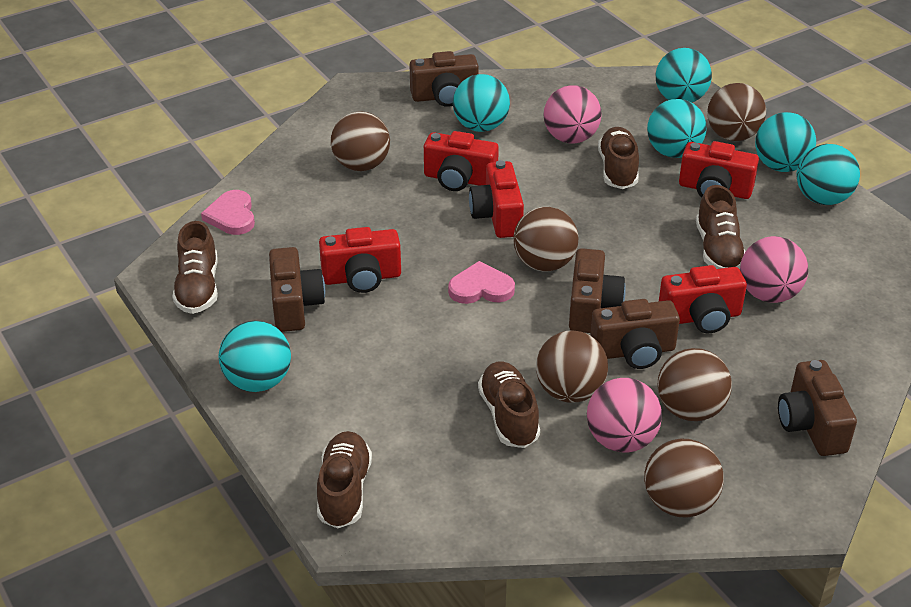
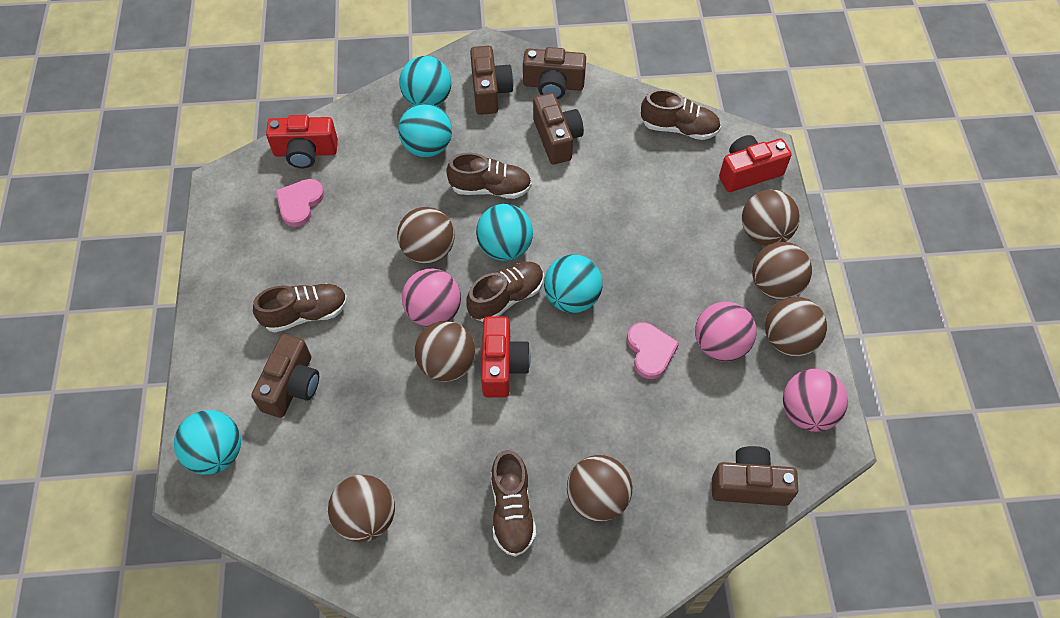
brown ball: 6 -> 7
red camera: 5 -> 3
turquoise ball: 6 -> 5

